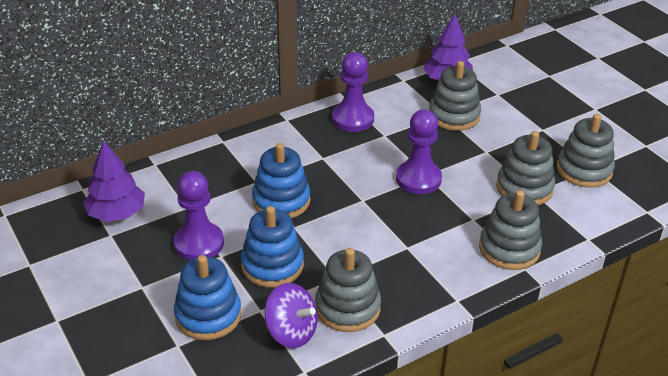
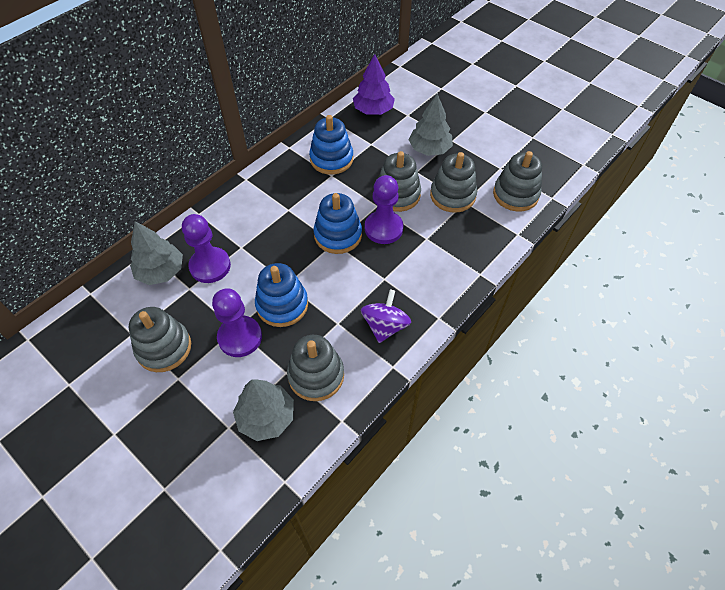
grey tree: 0 -> 3
purple tree: 2 -> 1

